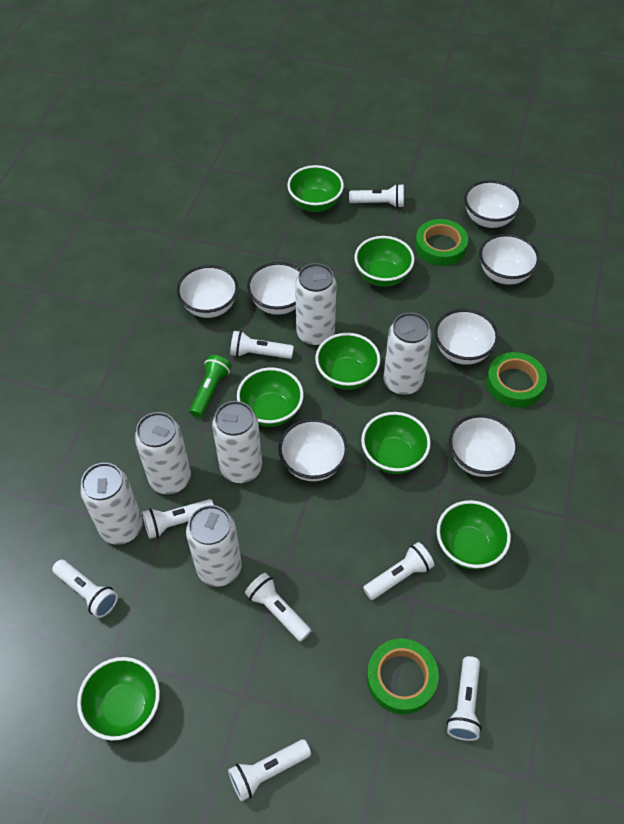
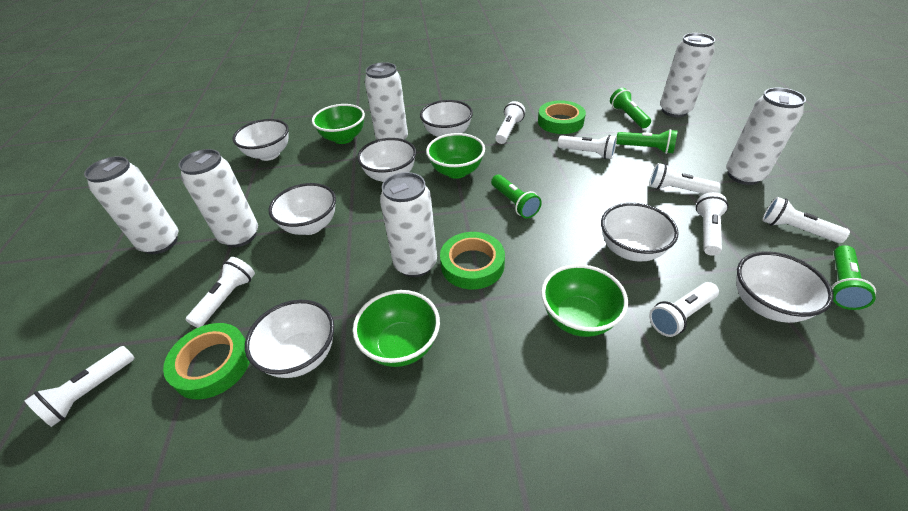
green bowl: 7 -> 4
green flashlight: 1 -> 4

